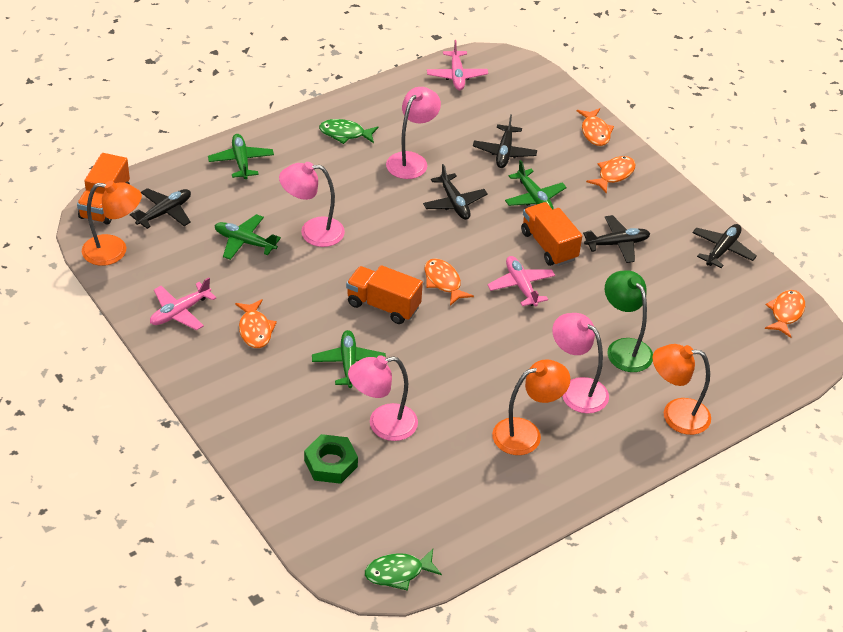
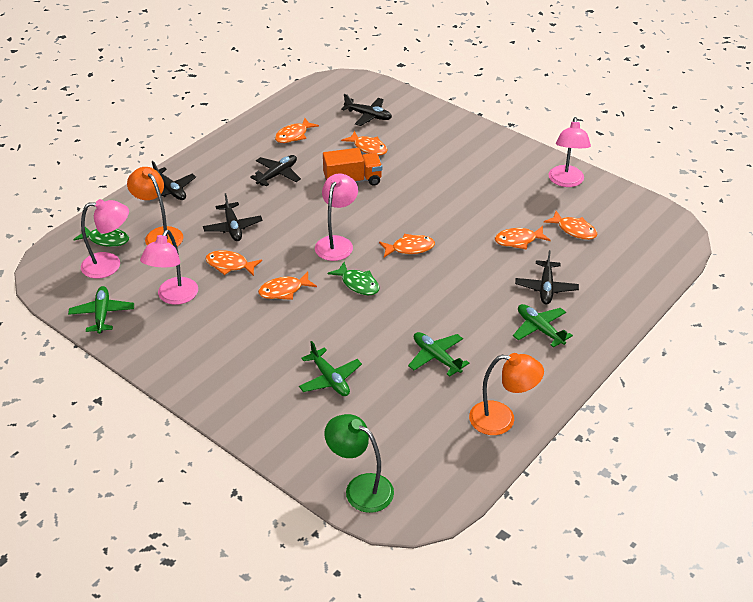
green nut: 1 -> 0
orange fish: 5 -> 7
orange lamp: 3 -> 2
orange truck: 3 -> 1
pink plane: 3 -> 0

